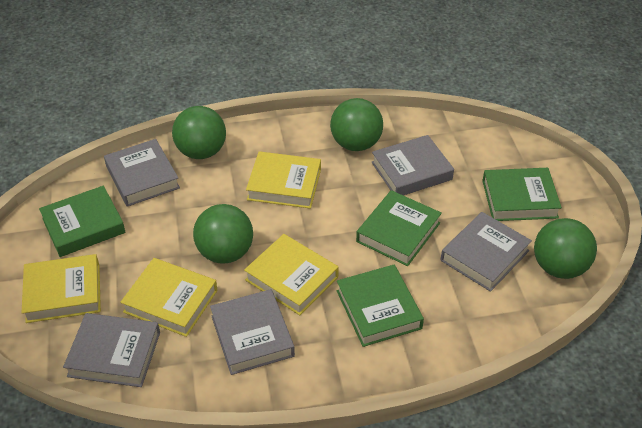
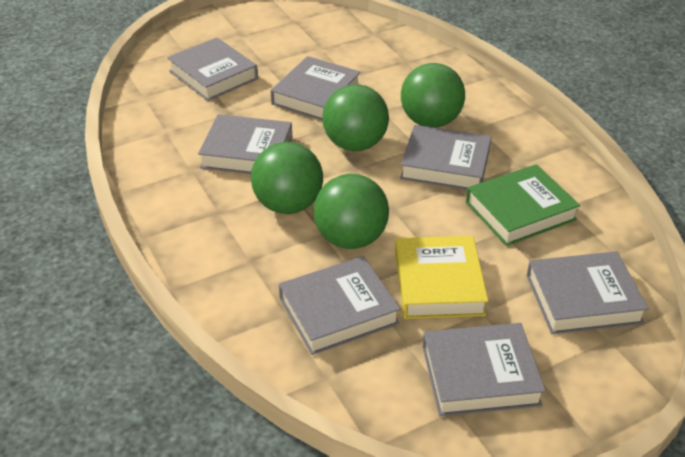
green book: 4 -> 1
grey book: 5 -> 7
yellow book: 4 -> 1

